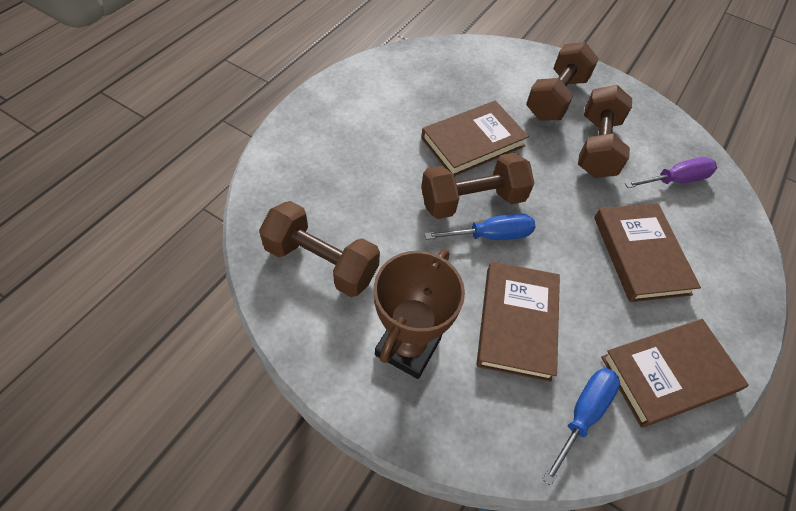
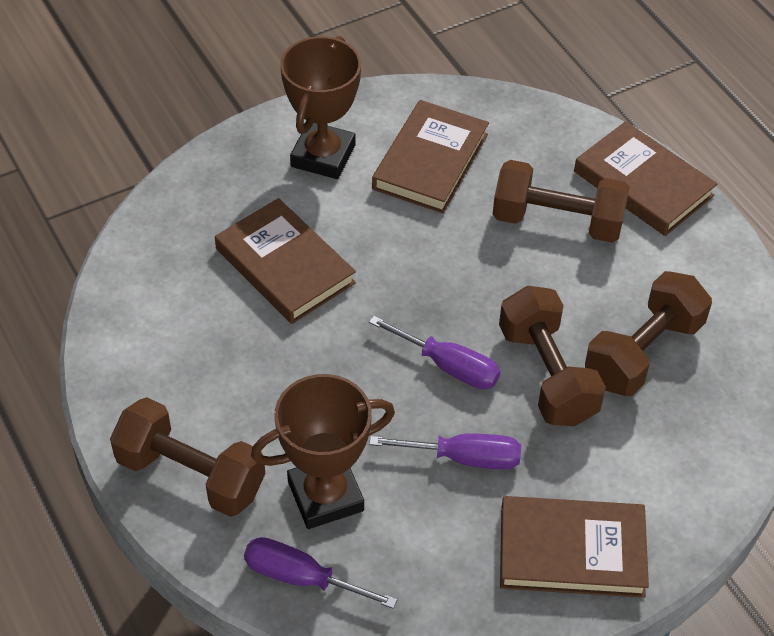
blue screwdriver: 2 -> 0
brown trophy: 1 -> 2
purple screwdriver: 1 -> 3

